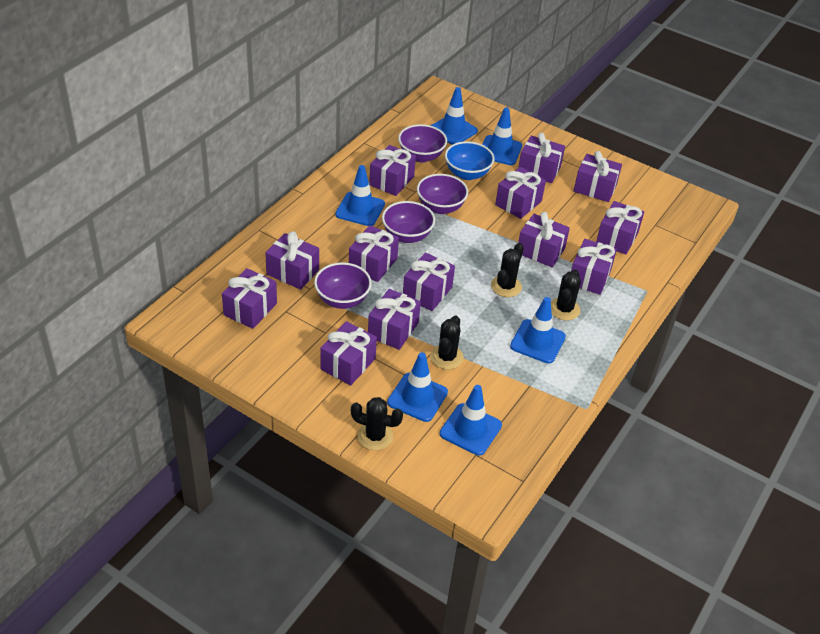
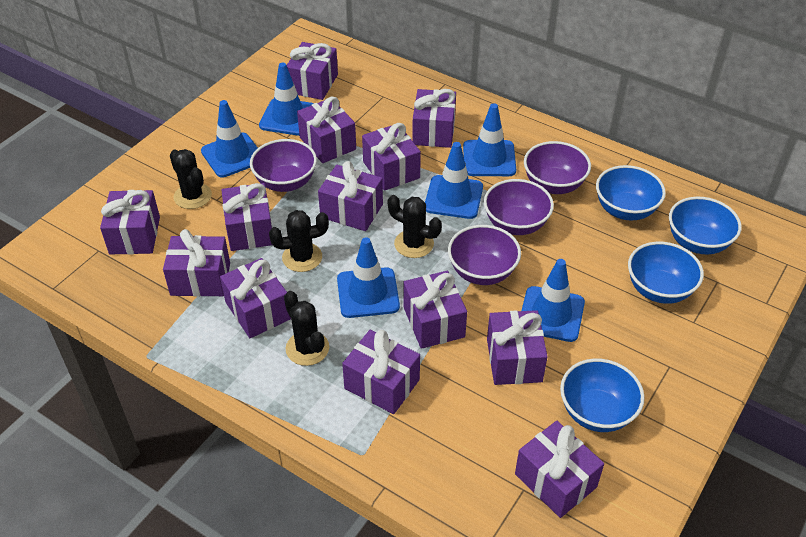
blue bowl: 1 -> 4

